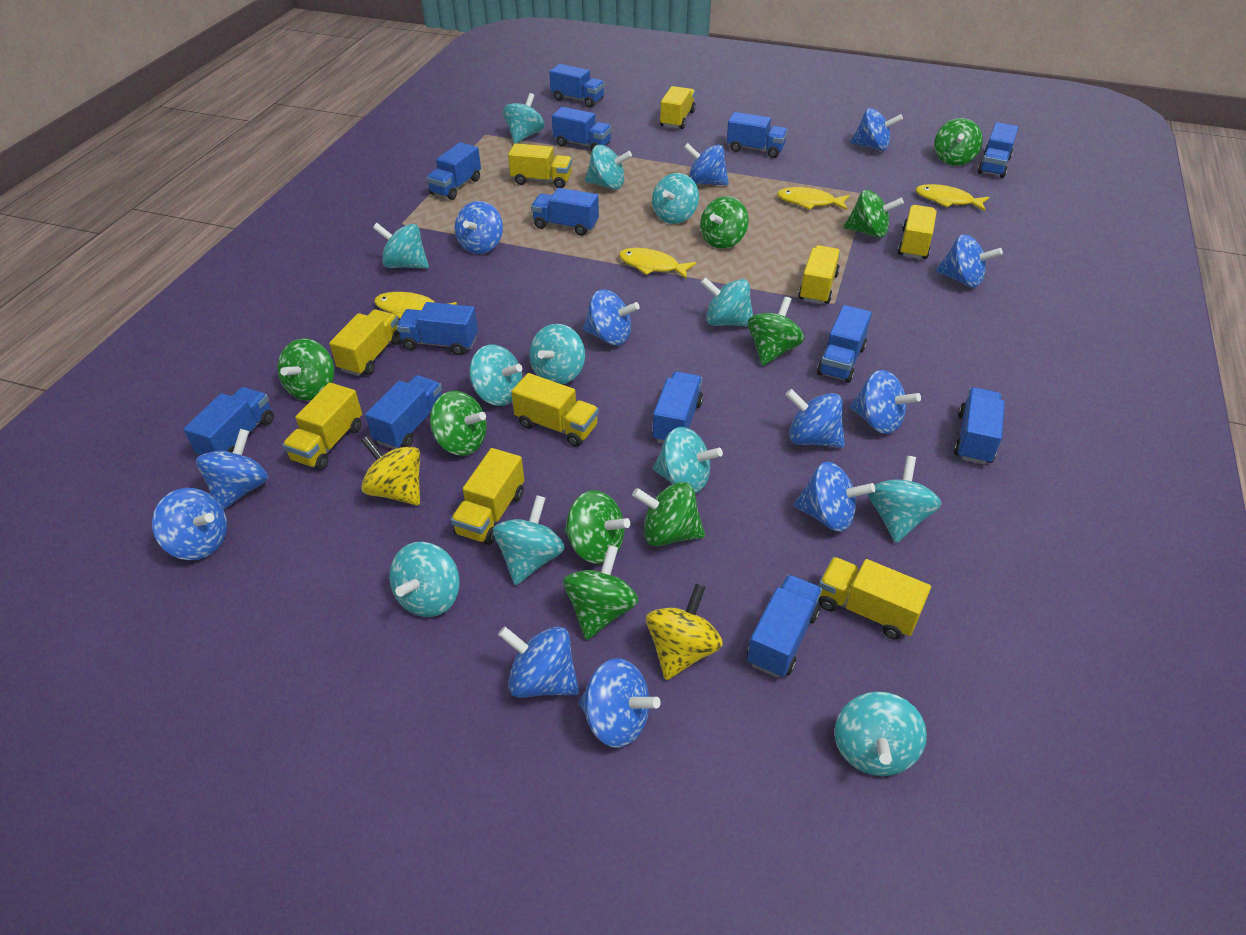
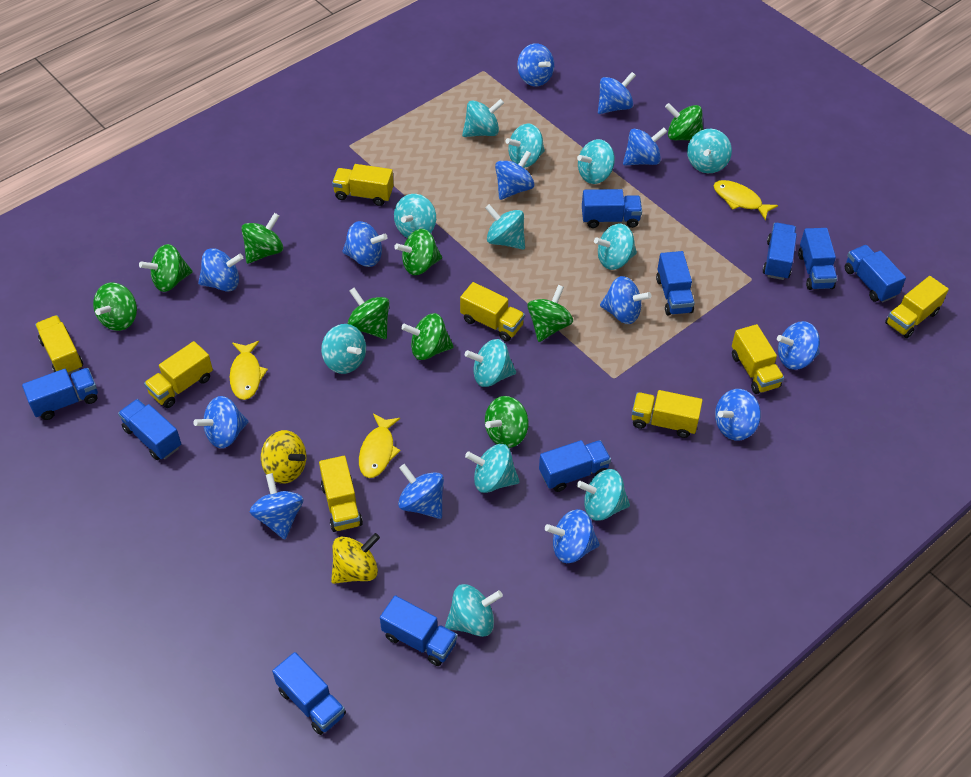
blue spinning top: 12 -> 13
blue truck: 13 -> 10
yellow fish: 4 -> 3
yellow truck: 9 -> 8

